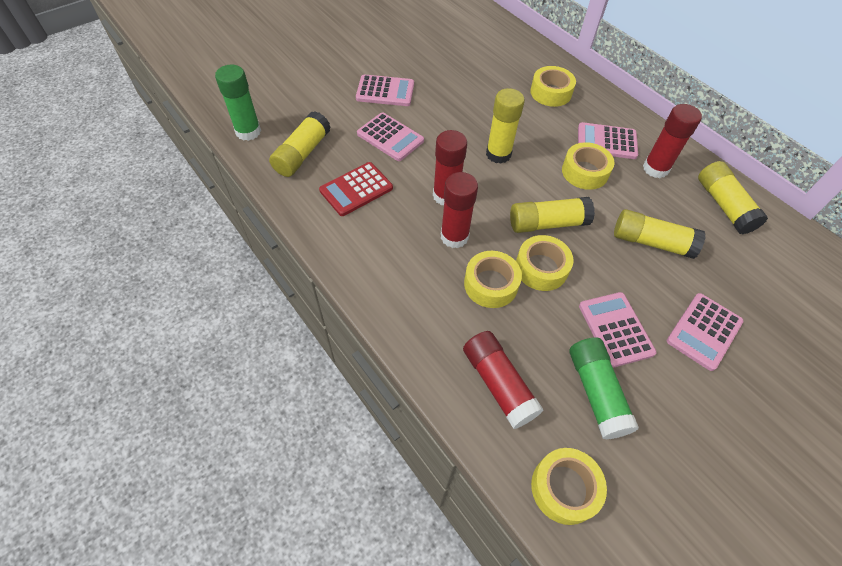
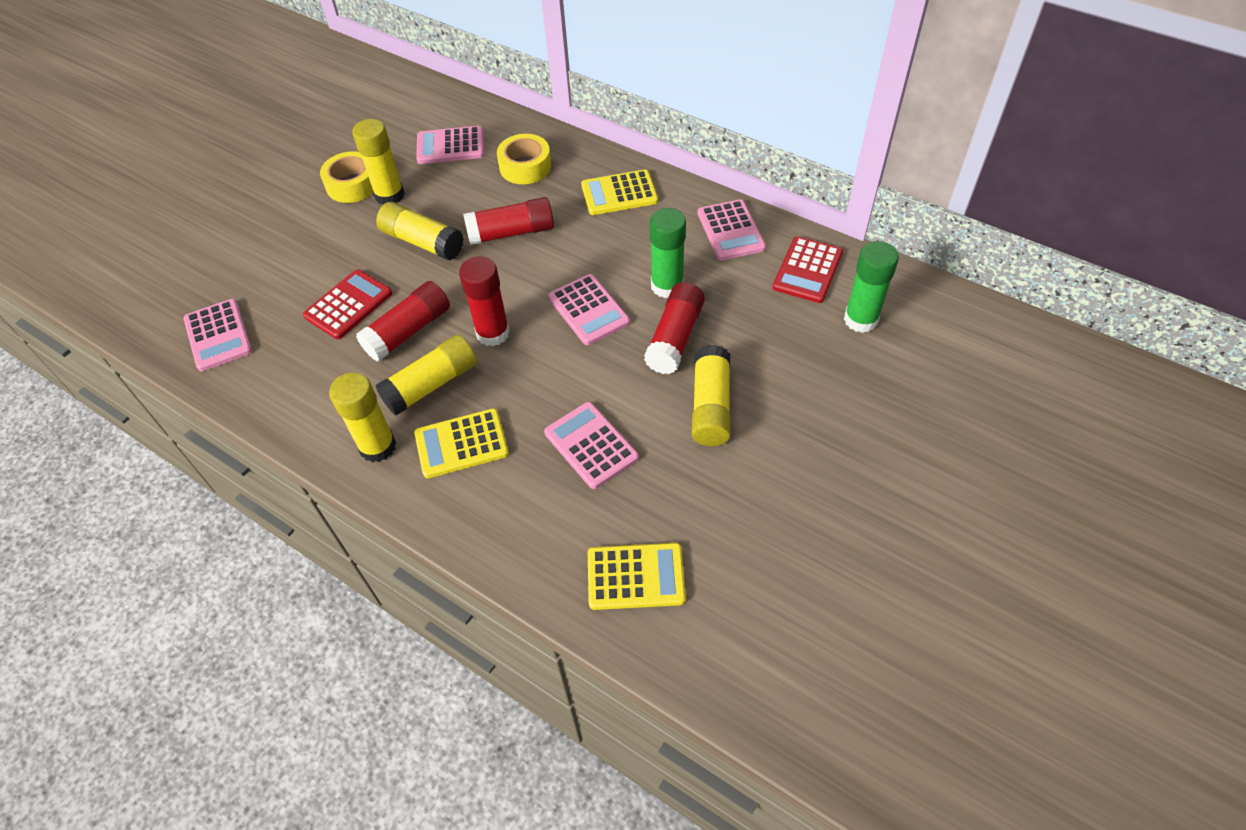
red calculator: 1 -> 2
yellow calculator: 0 -> 3
yellow tape: 5 -> 2

